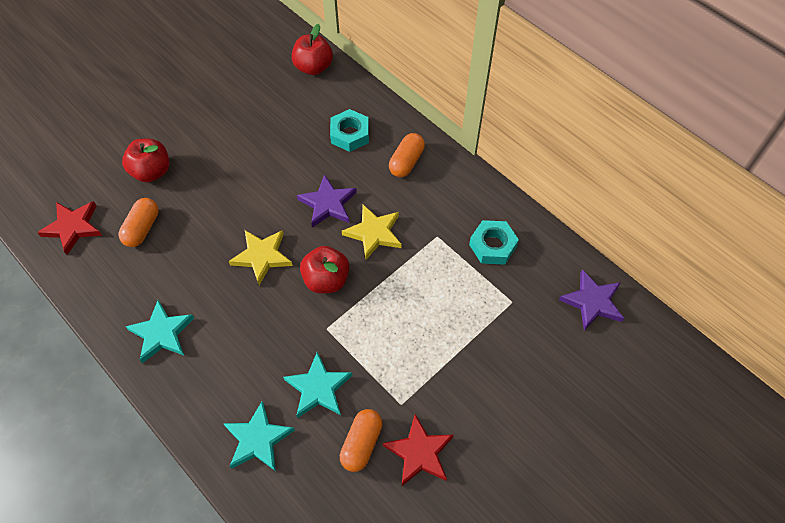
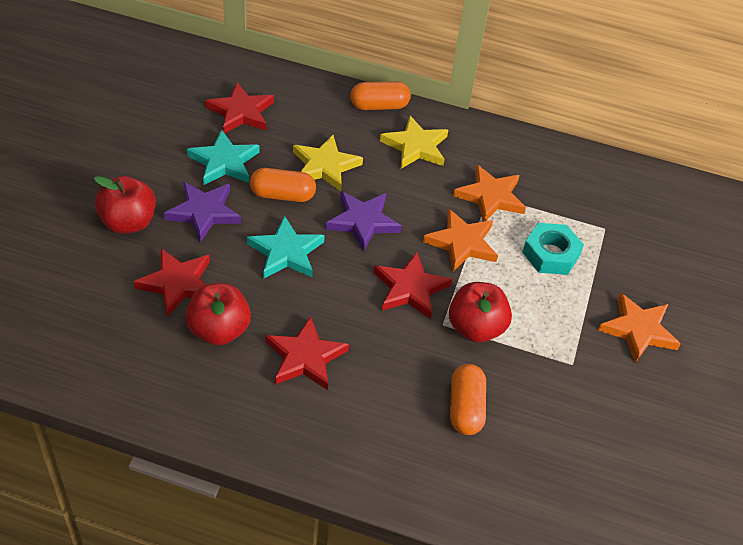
orange star: 0 -> 3
red star: 2 -> 4
turquoise nut: 2 -> 1
turquoise star: 3 -> 2

